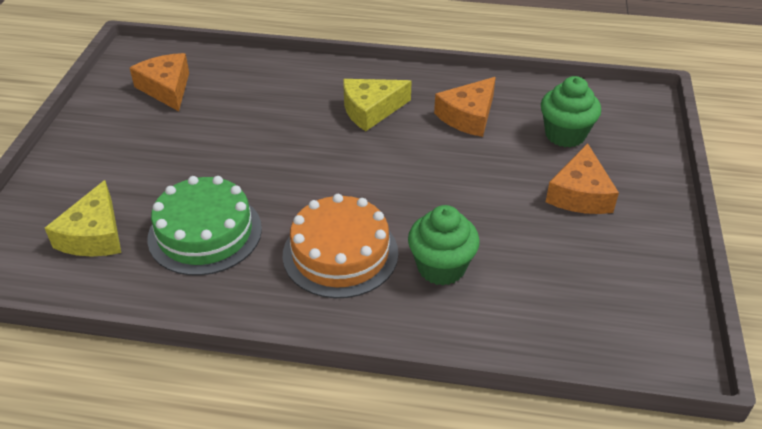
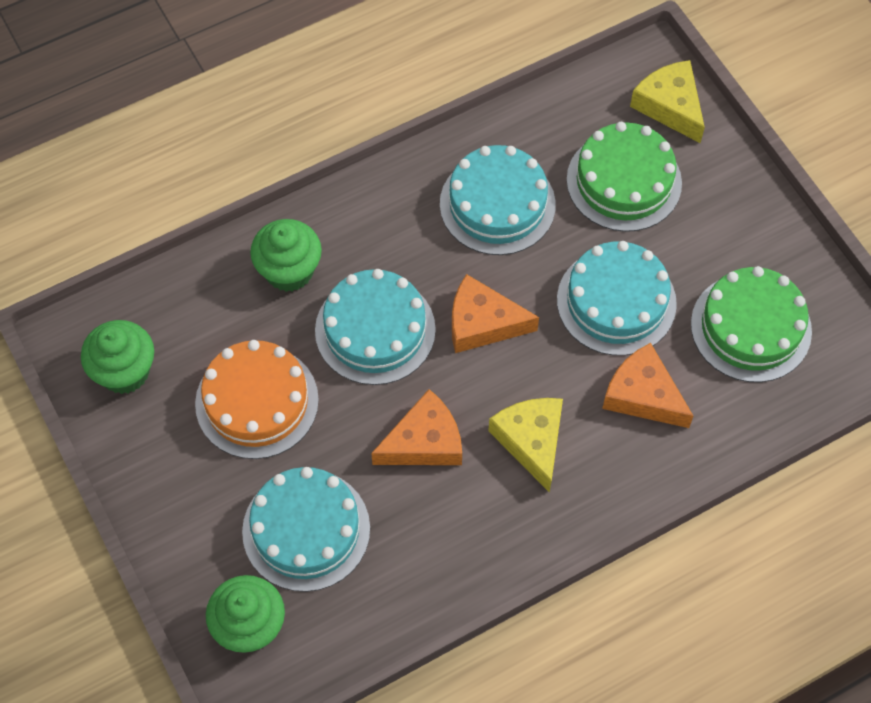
green cake: 1 -> 2
green cupcake: 2 -> 3
turquoise cake: 0 -> 4

